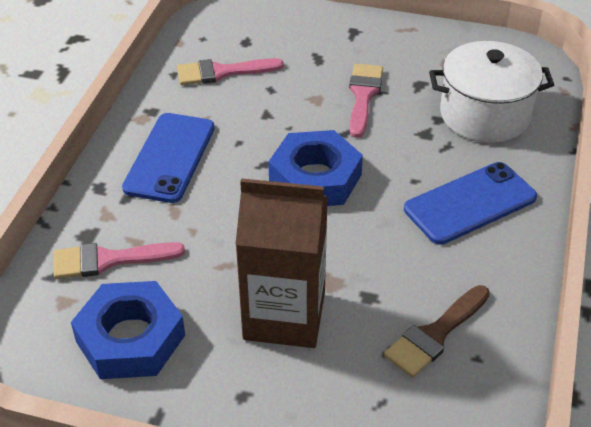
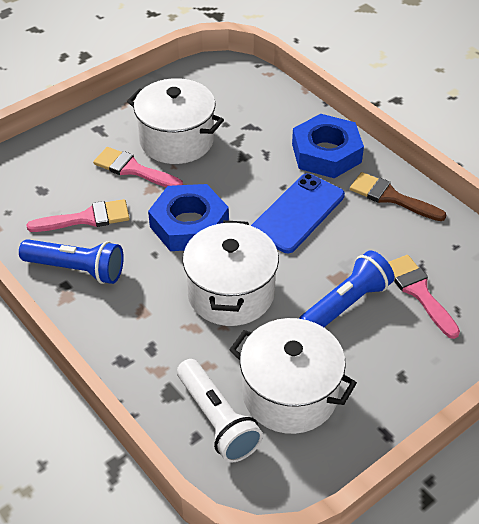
blue flashlight: 0 -> 2
blue phone: 2 -> 1
brown carton: 1 -> 0
white flashlight: 0 -> 1
white pot: 1 -> 3

